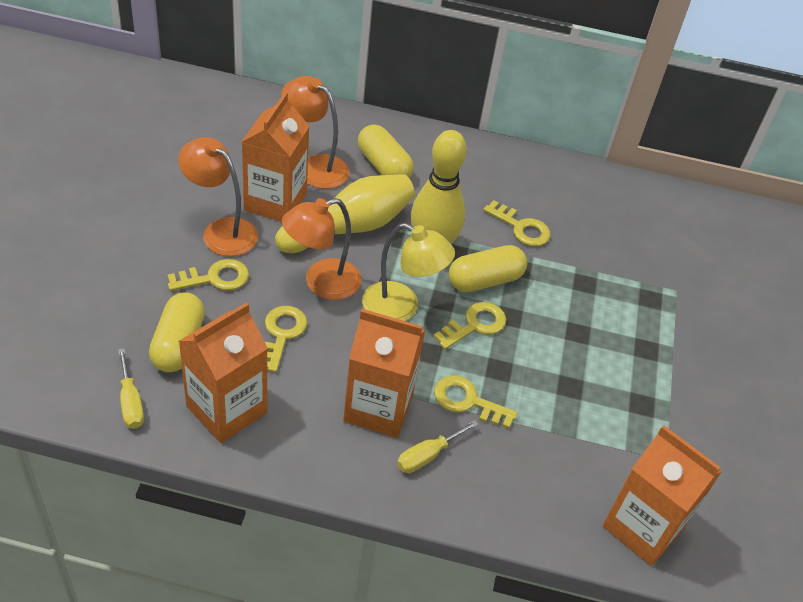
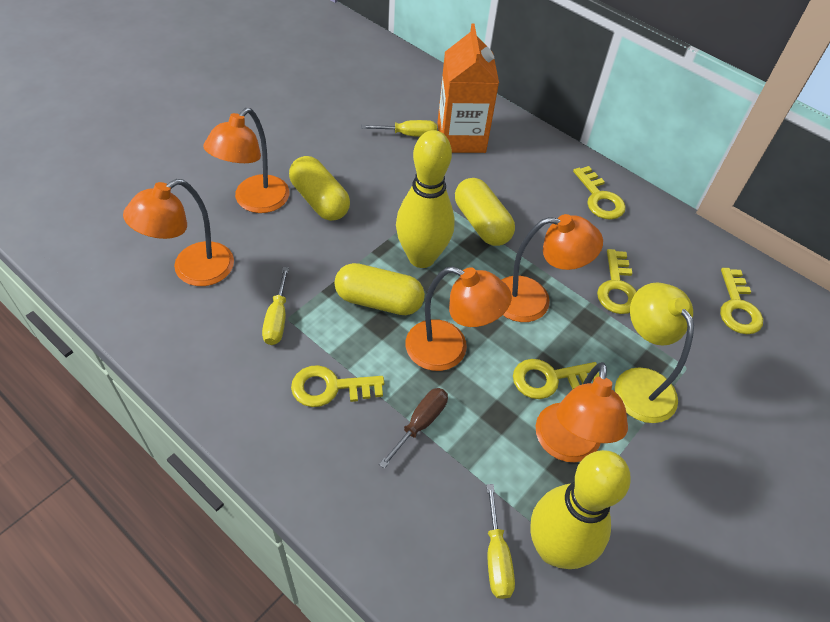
brown screwdriver: 0 -> 1
orange carton: 4 -> 1
orange lamp: 3 -> 5
yellow screwdriver: 2 -> 3

